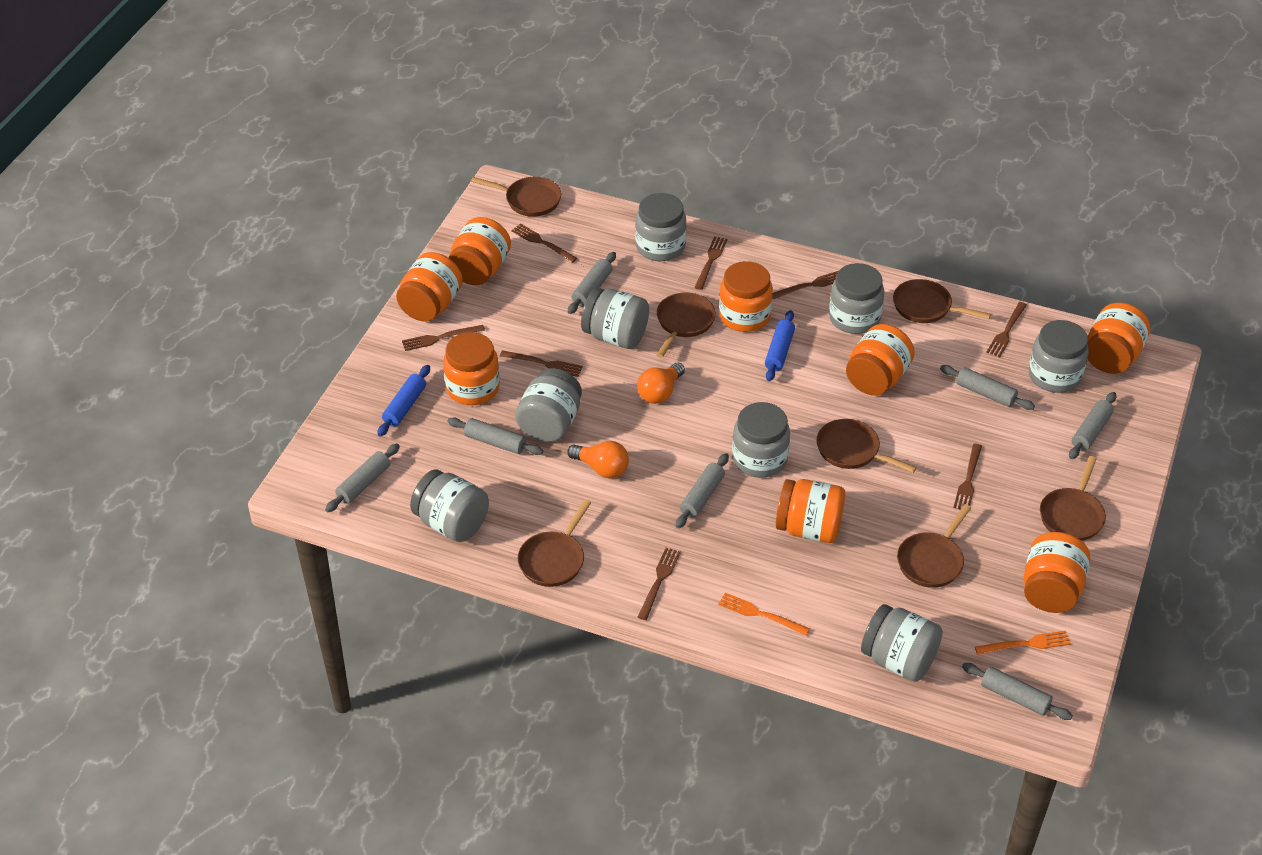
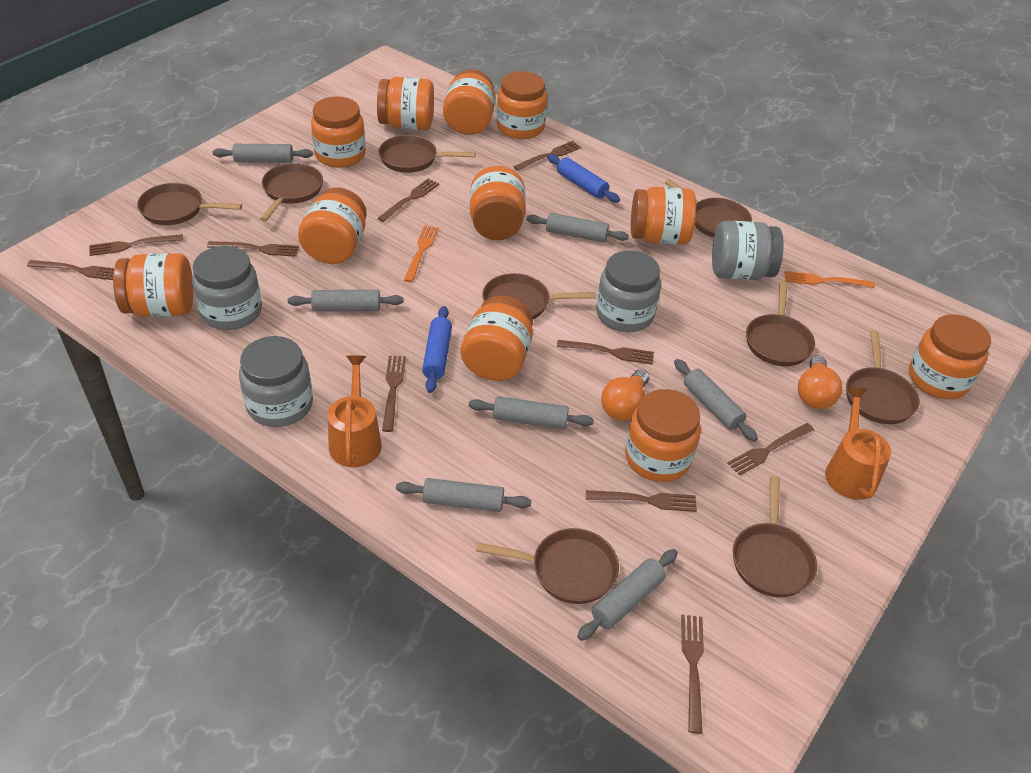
brown fork: 8 -> 10
brown pan: 7 -> 9
grey jar: 8 -> 4
orange jar: 8 -> 11
orange watering can: 0 -> 2

